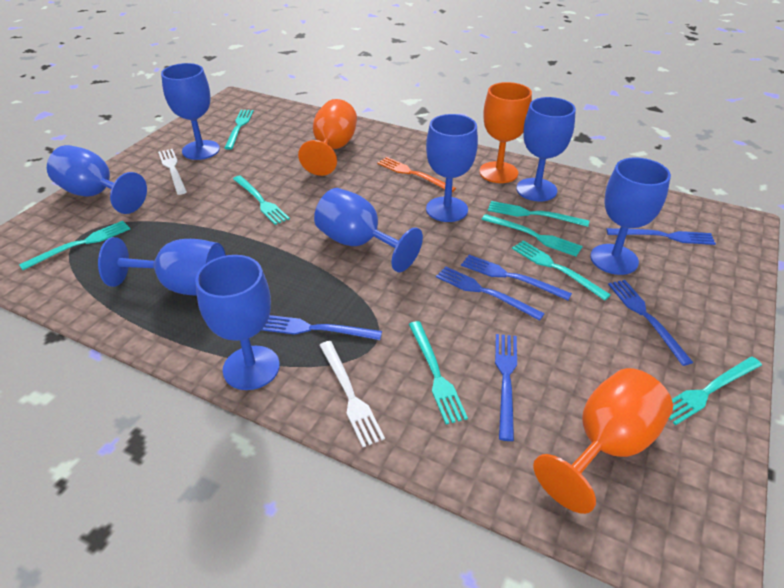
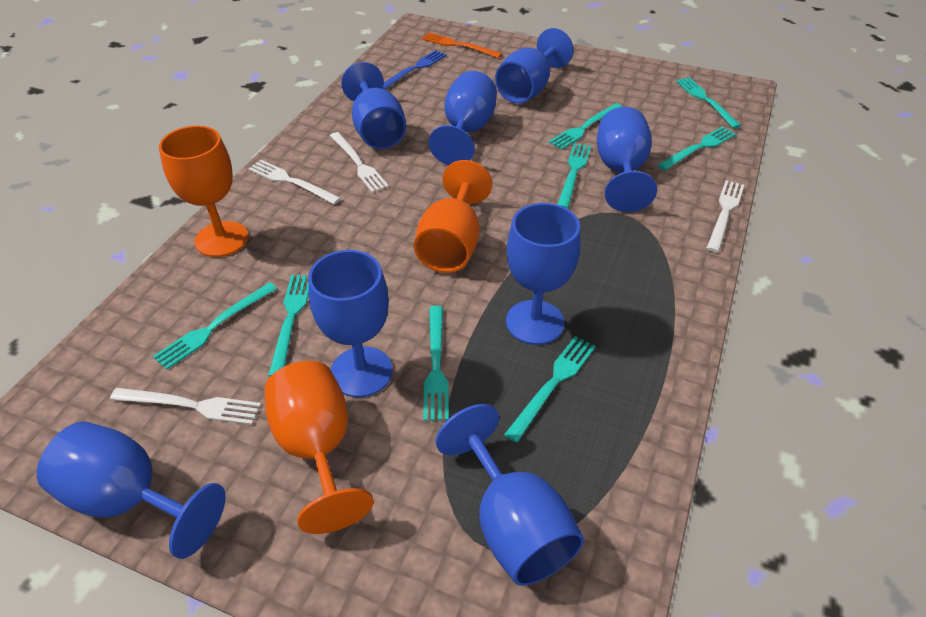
blue fork: 6 -> 1
white fork: 2 -> 4

